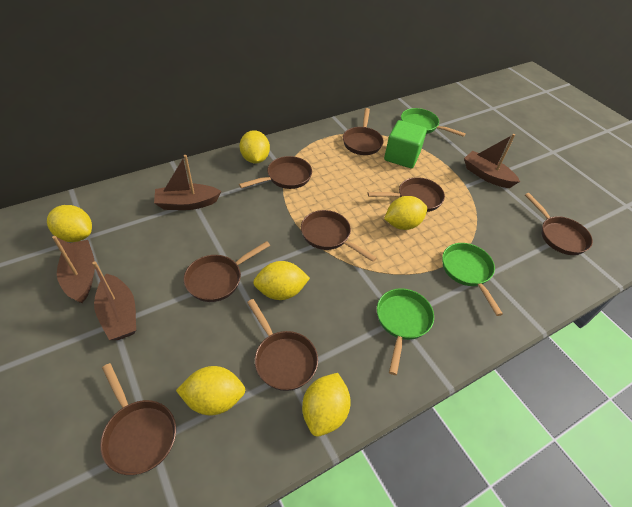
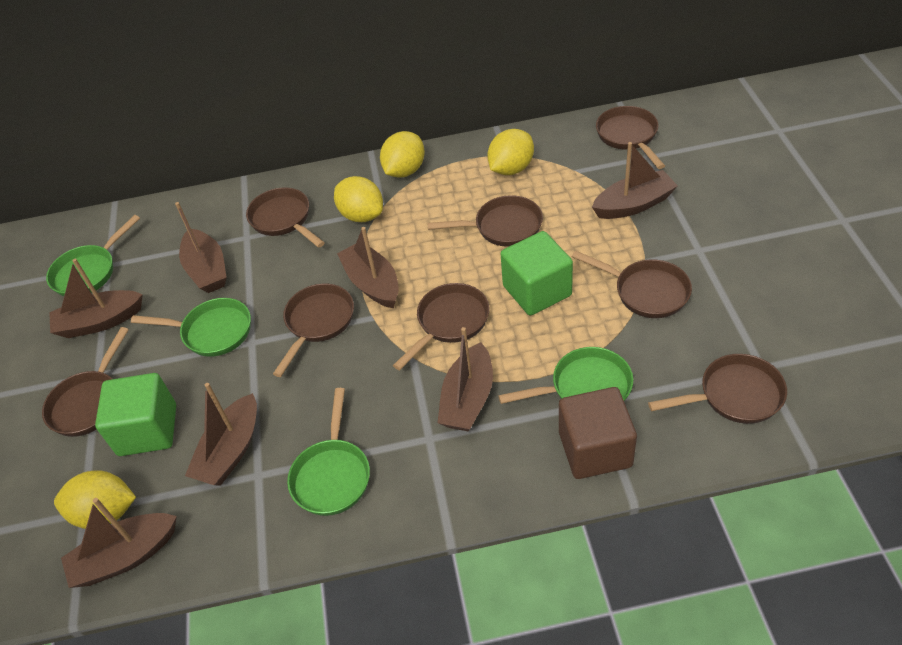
brown boat: 4 -> 7
brown cube: 0 -> 1
green cube: 1 -> 2
green pan: 3 -> 4
yellow lemon: 6 -> 4

